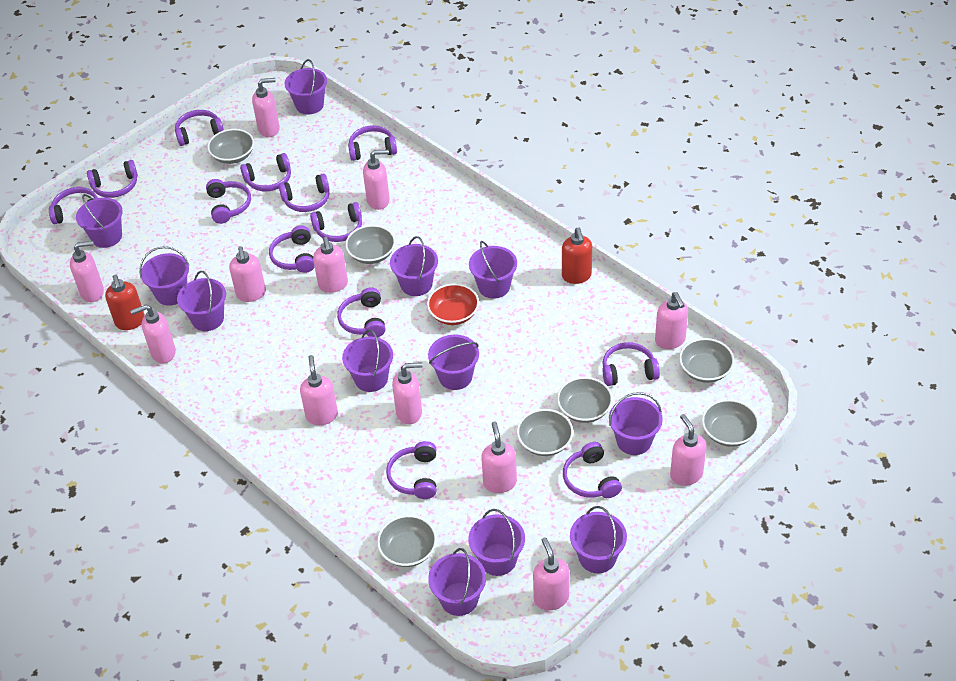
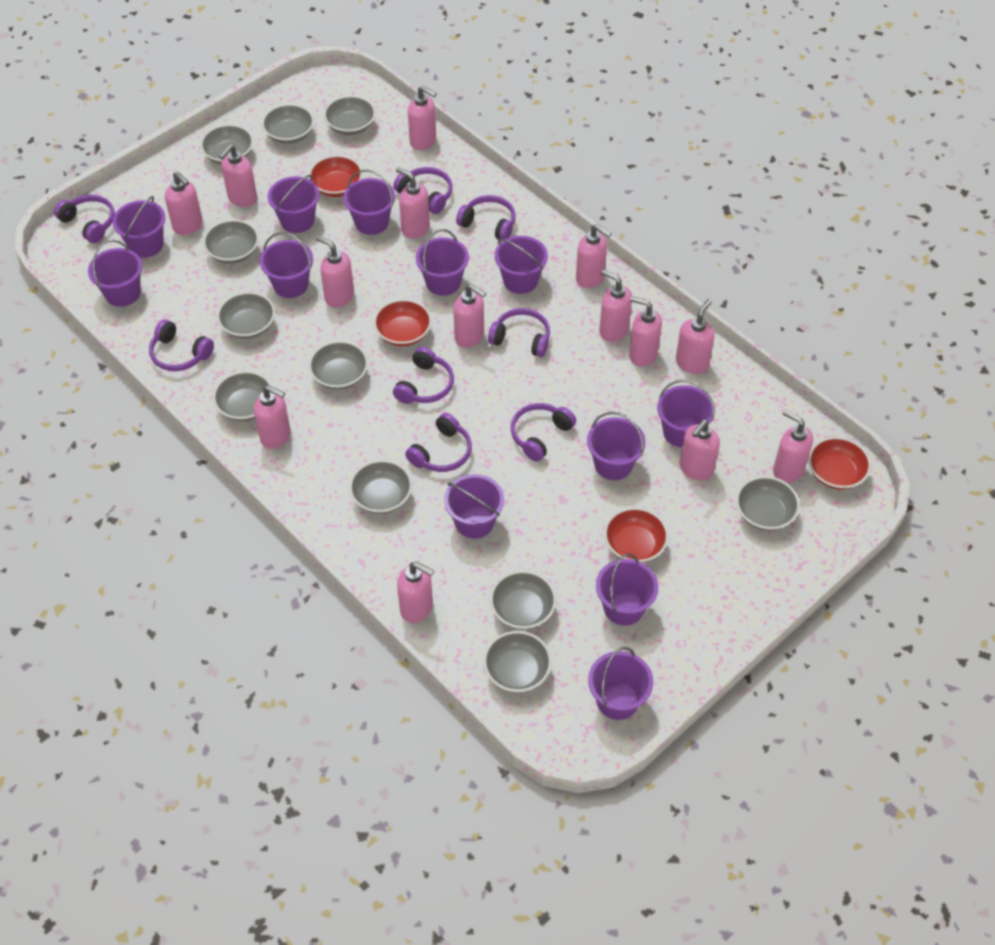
grey bowl: 7 -> 11
pink soap dispenser: 12 -> 14
purple headphones: 13 -> 8
red bowl: 1 -> 4
red soap dispenser: 2 -> 0

